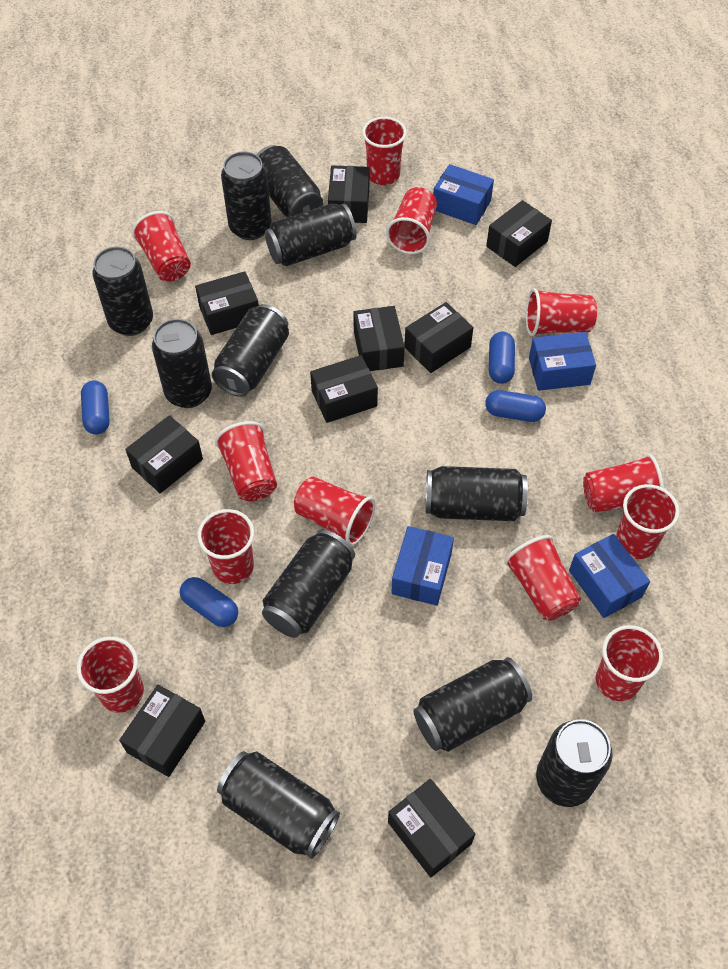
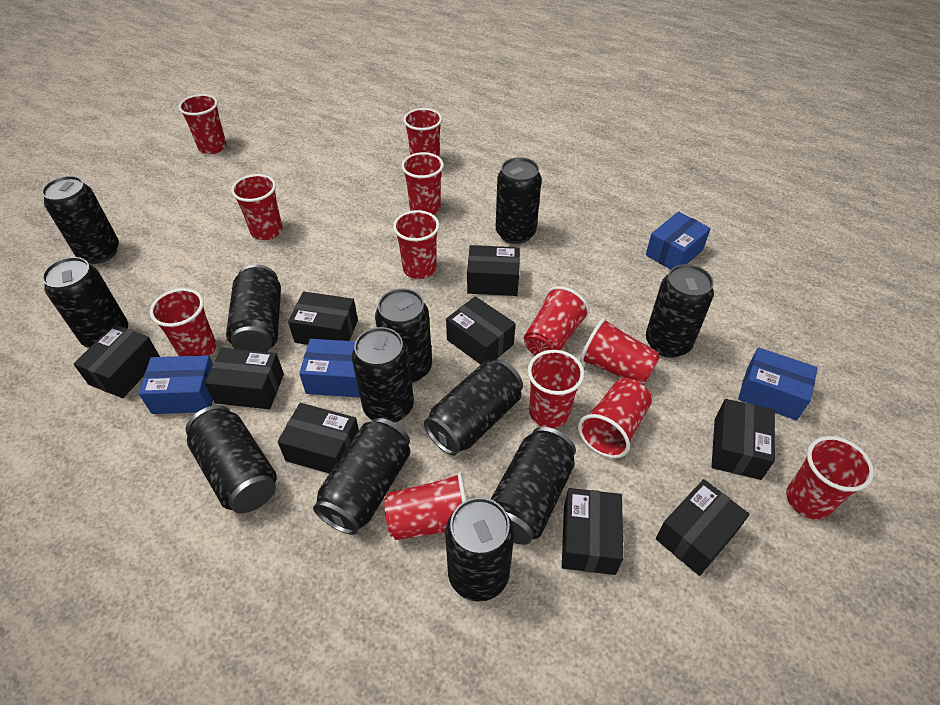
black can: 11 -> 12
blue capsule: 4 -> 0

